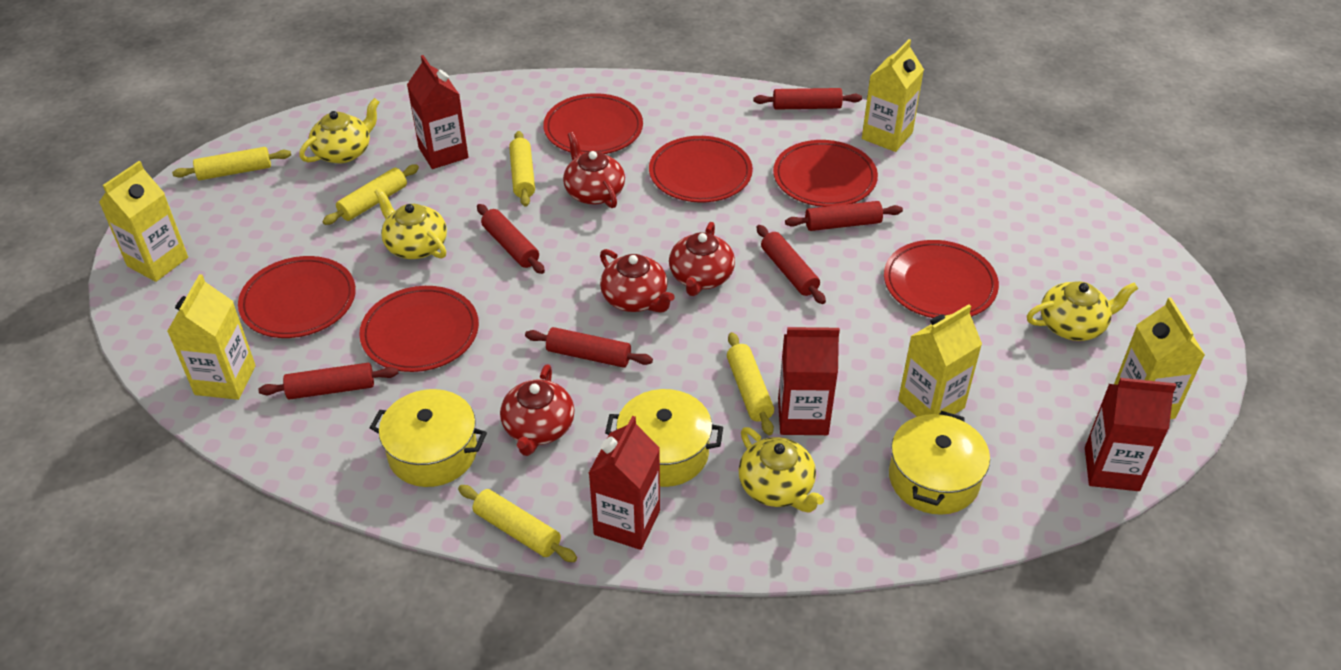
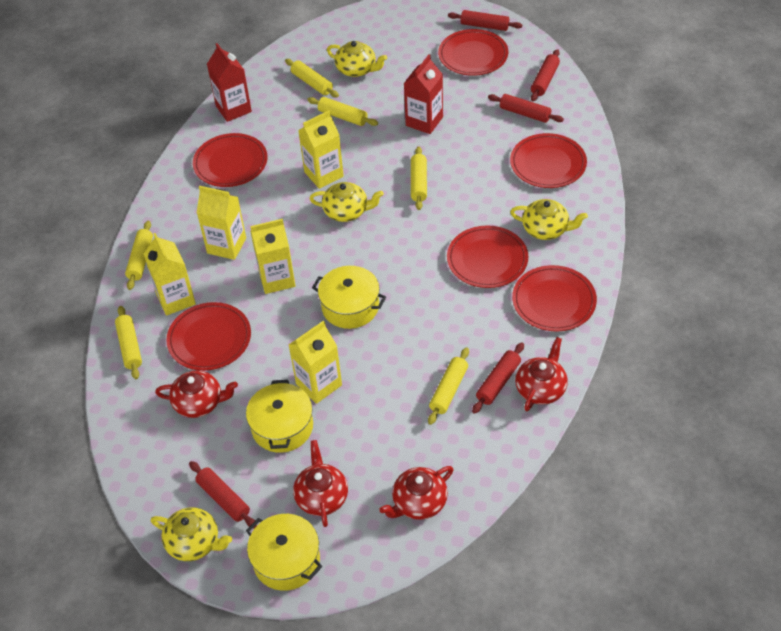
red carton: 4 -> 2
red rolling pin: 6 -> 5
yellow rolling pin: 5 -> 6

